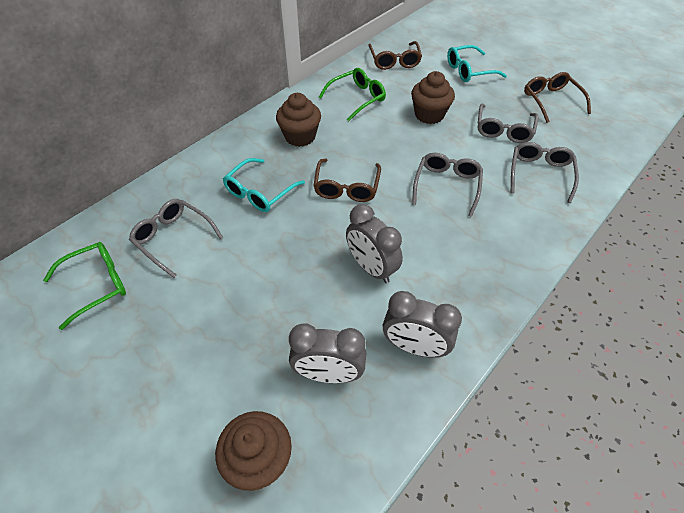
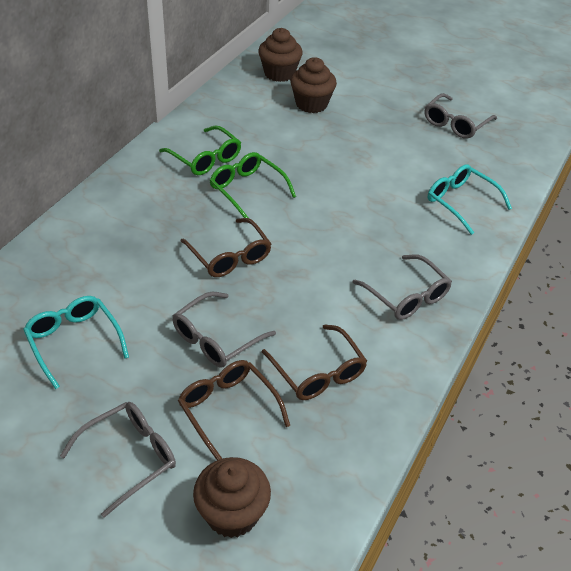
grey clock: 3 -> 0

